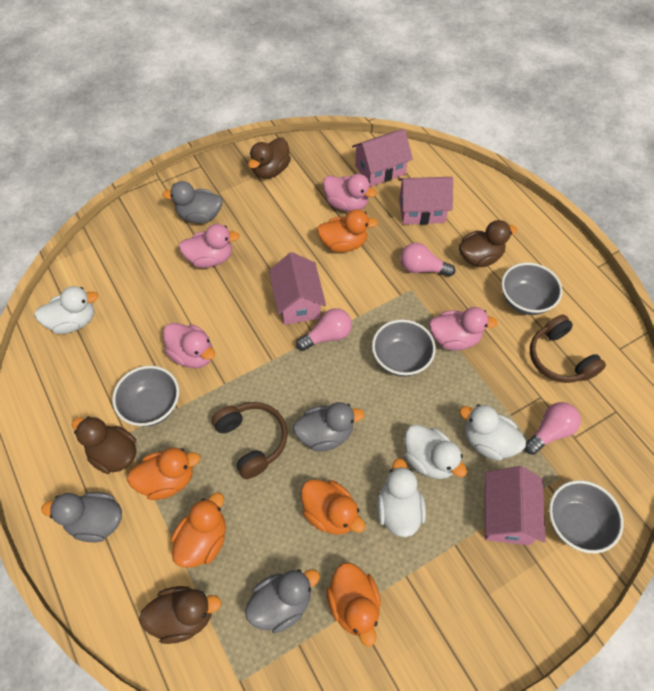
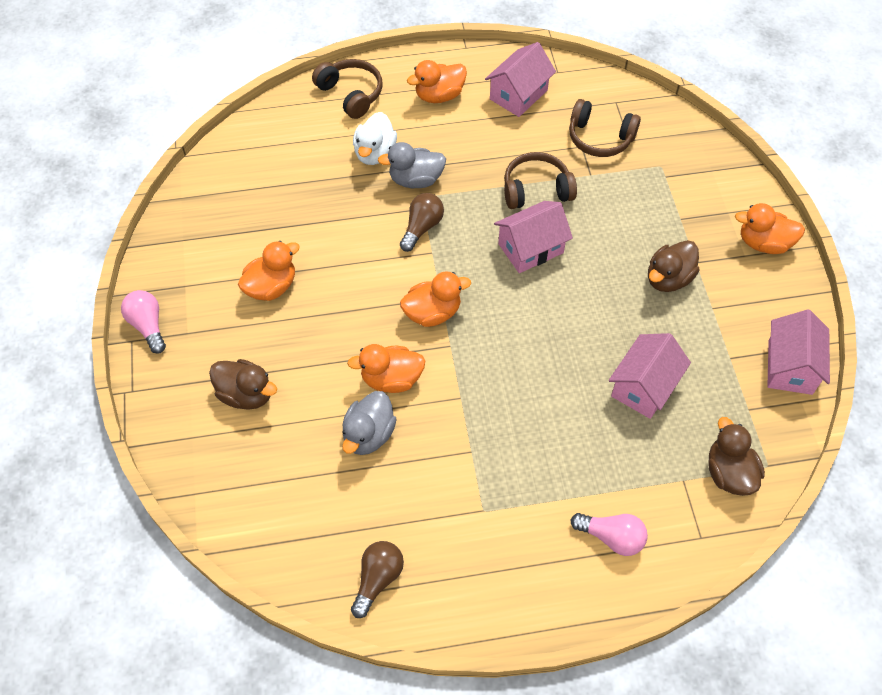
brown duck: 4 -> 3
brown headphones: 2 -> 3
brown light bulb: 0 -> 2
grey bowl: 4 -> 0
grey duck: 4 -> 2
pink duck: 4 -> 0
pink light bulb: 3 -> 2
white duck: 4 -> 1

